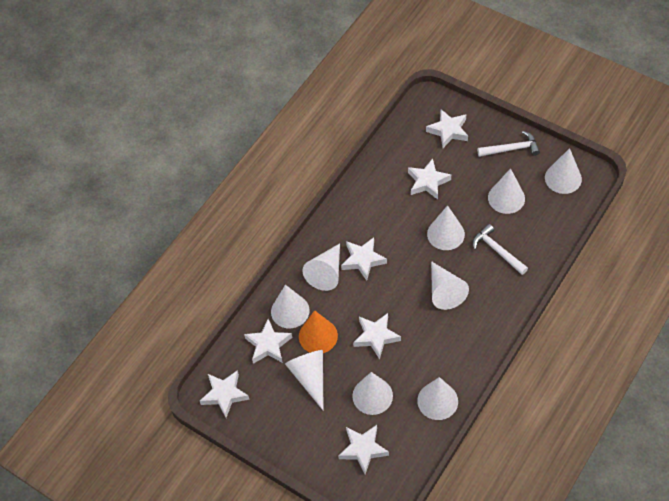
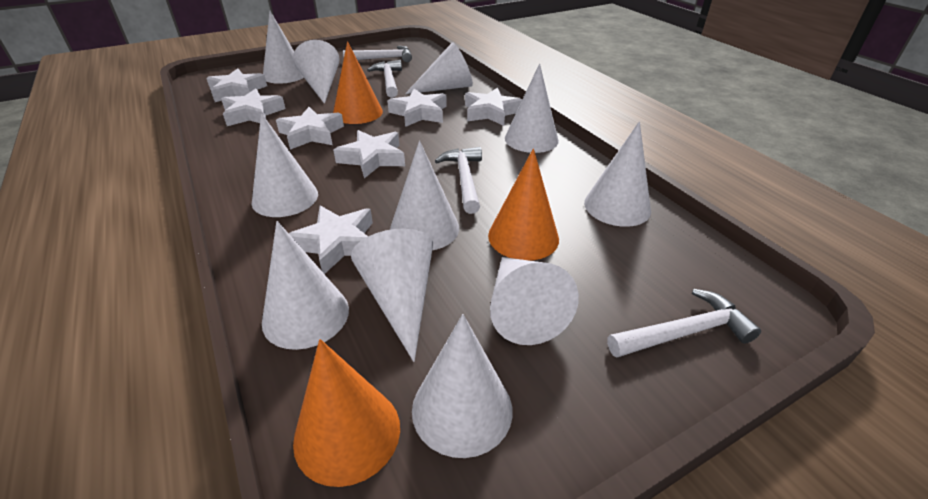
orange cone: 1 -> 3
white cone: 9 -> 11
white hammer: 2 -> 4

